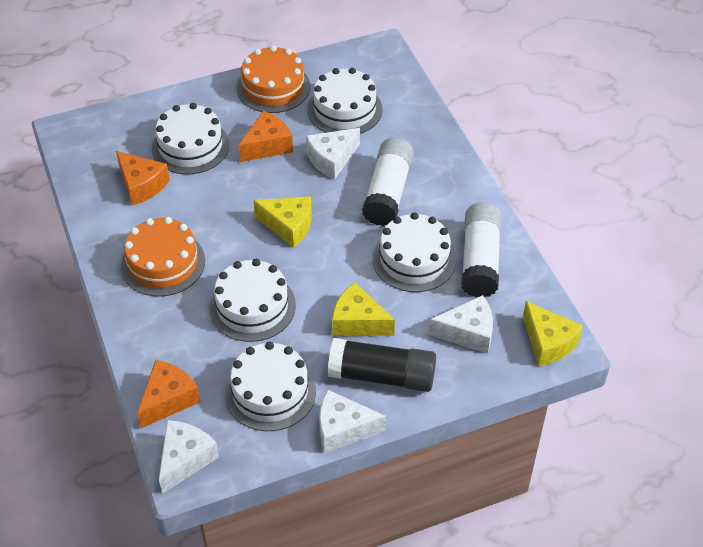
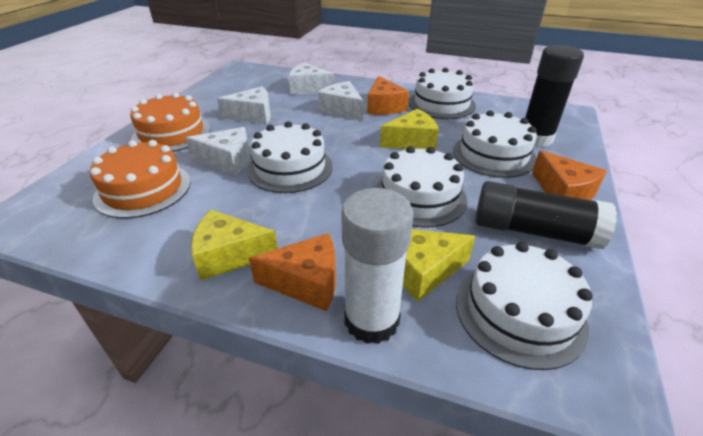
black glue stick: 1 -> 2
white glue stick: 2 -> 1

